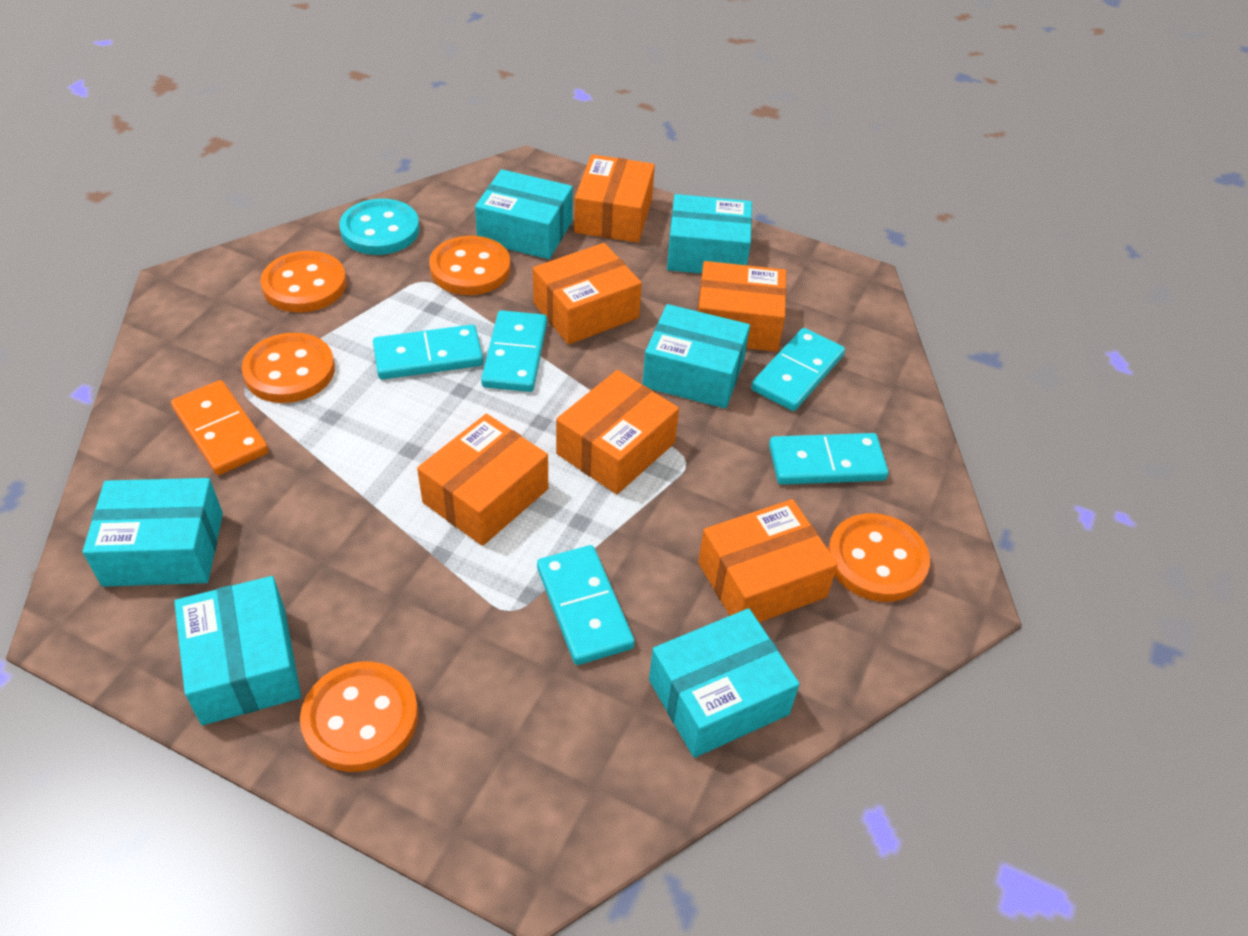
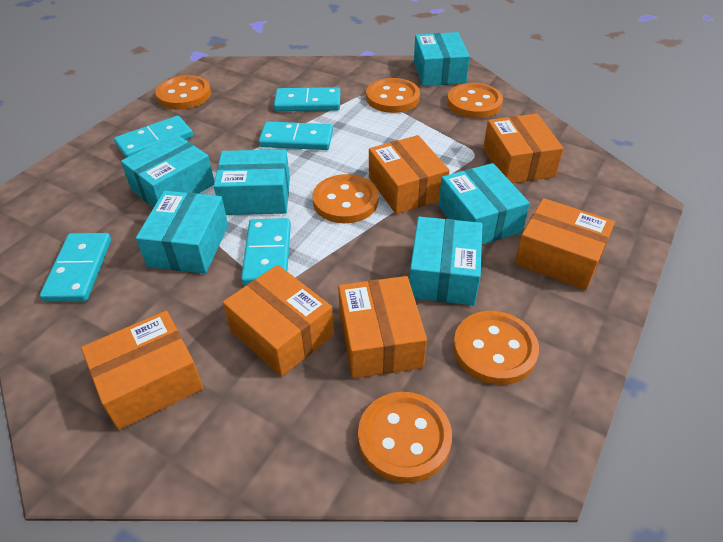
orange button: 5 -> 6
orange domino: 1 -> 0
turquoise button: 1 -> 0

